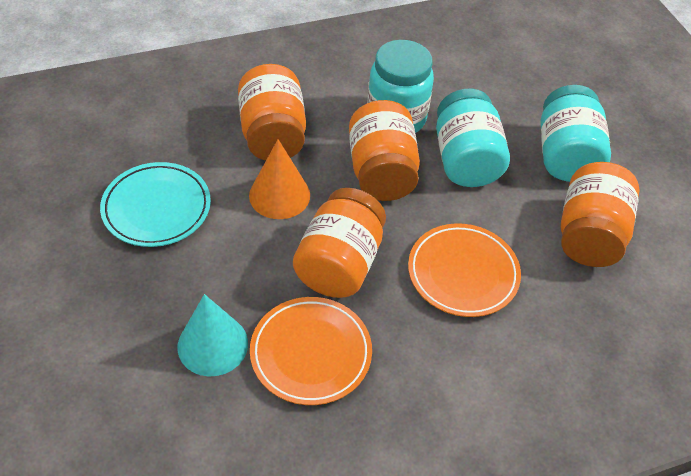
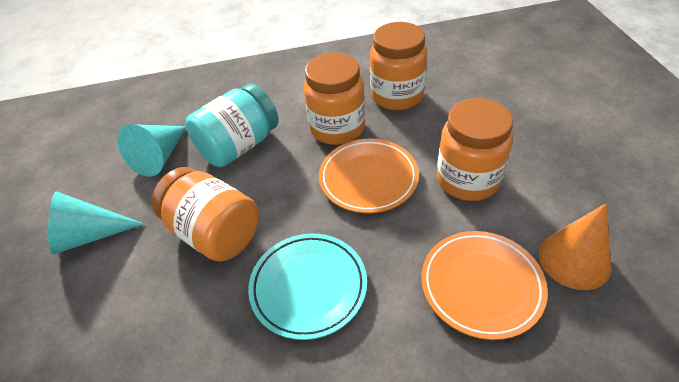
turquoise cone: 1 -> 2
turquoise jar: 3 -> 1

